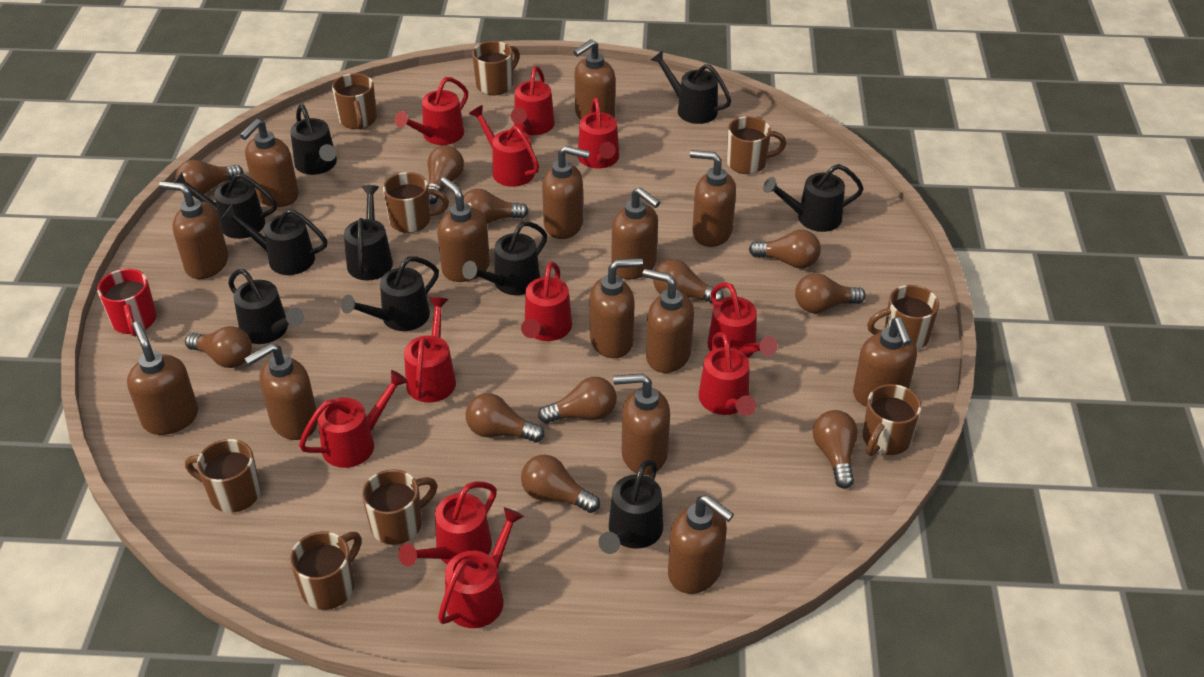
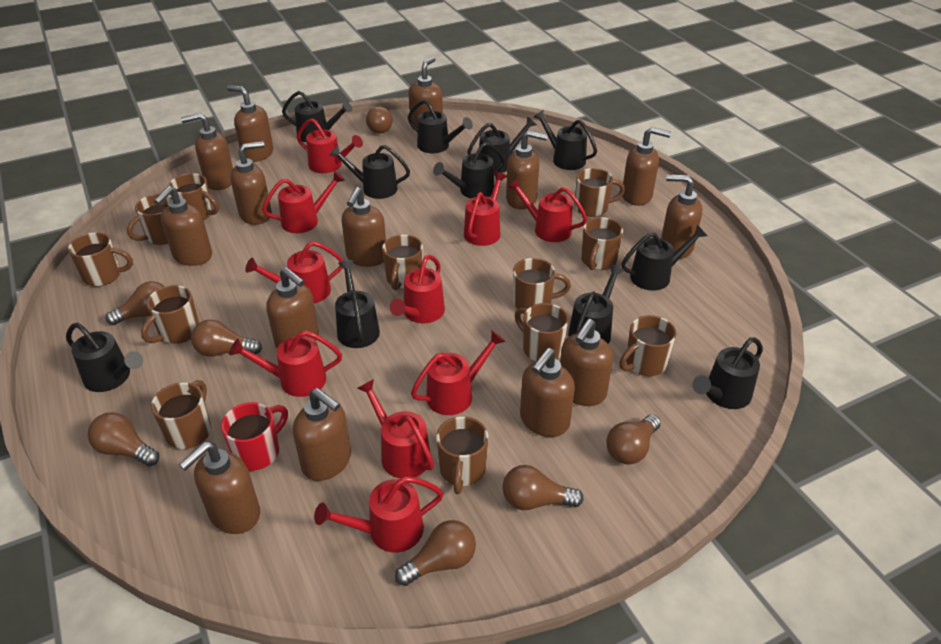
black watering can: 10 -> 11
brown light bulb: 11 -> 7
brown mug: 9 -> 12
red watering can: 11 -> 10

